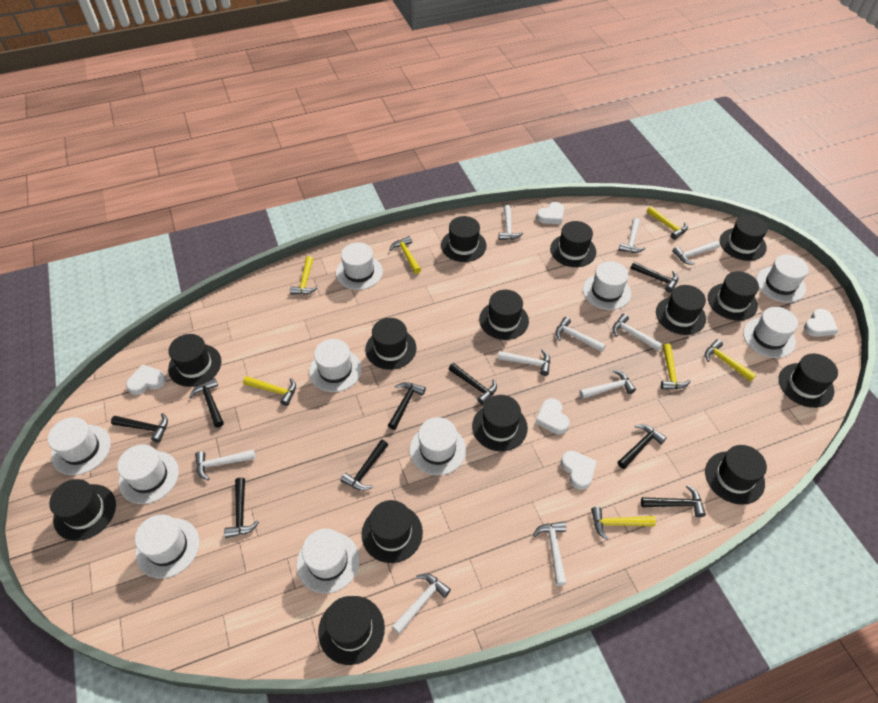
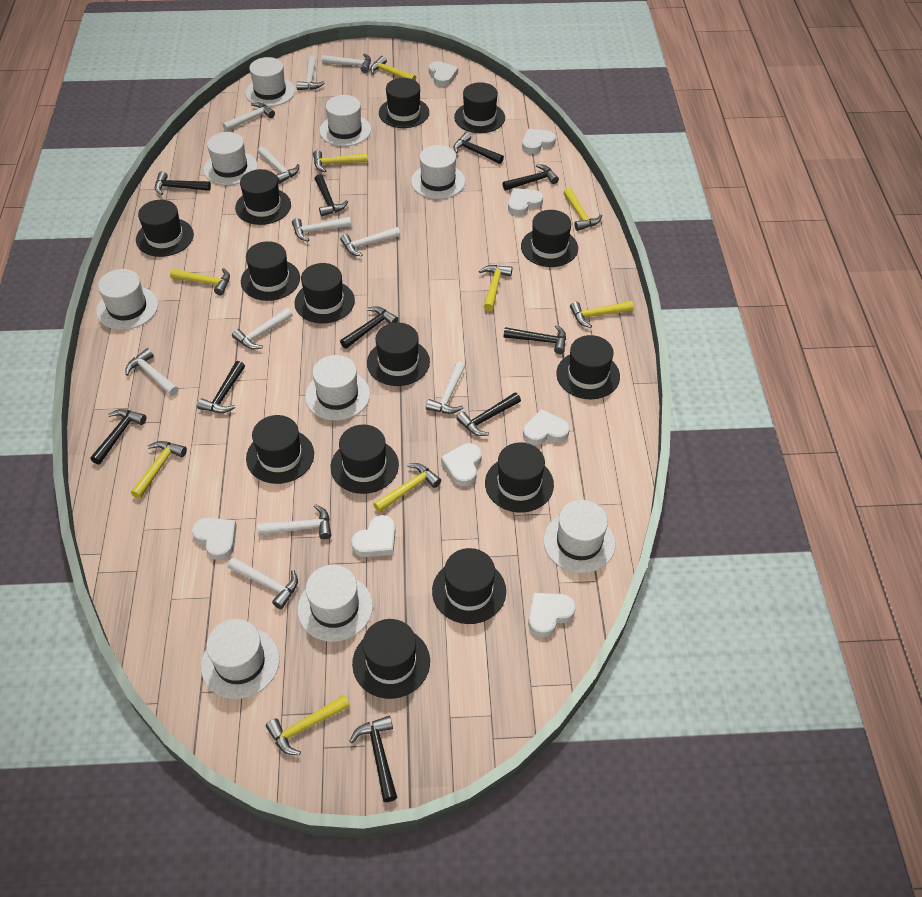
black hammer: 9 -> 10
white hammer: 10 -> 11
white hat: 10 -> 9
white heart: 5 -> 8
yellow hammer: 7 -> 9

